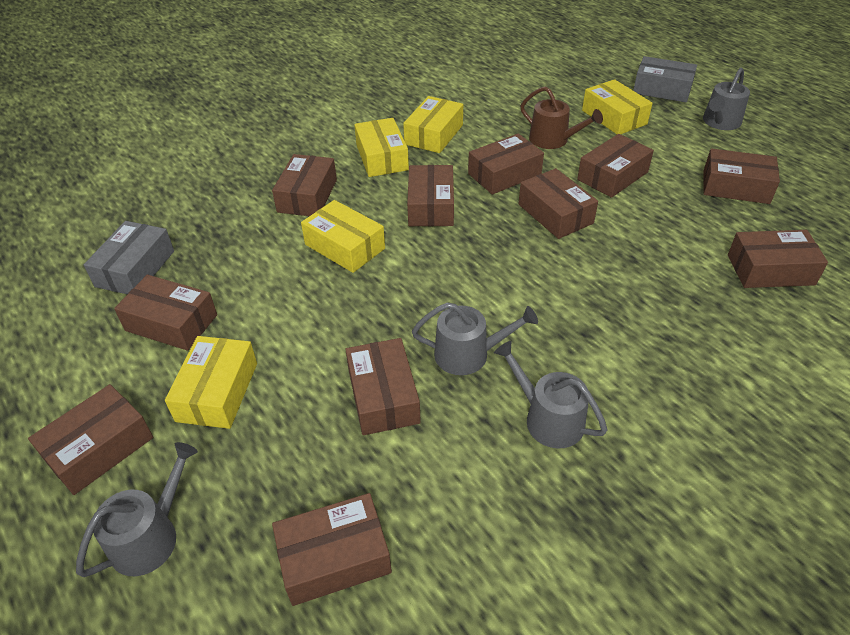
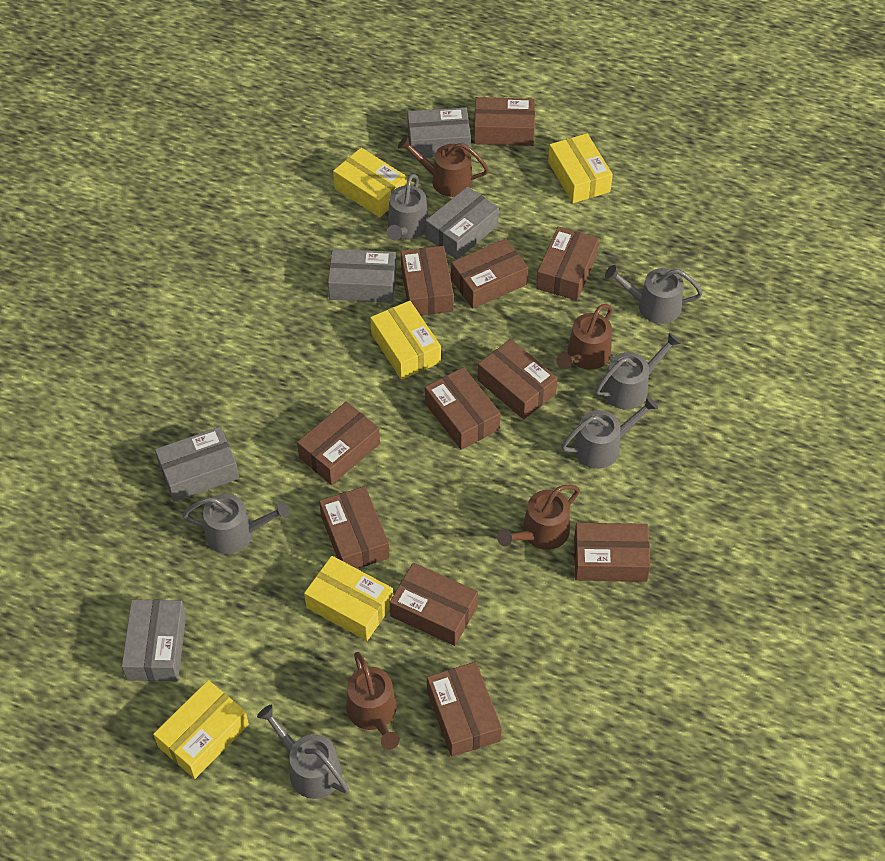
brown watering can: 1 -> 4
grey box: 2 -> 5
grey watering can: 4 -> 6

